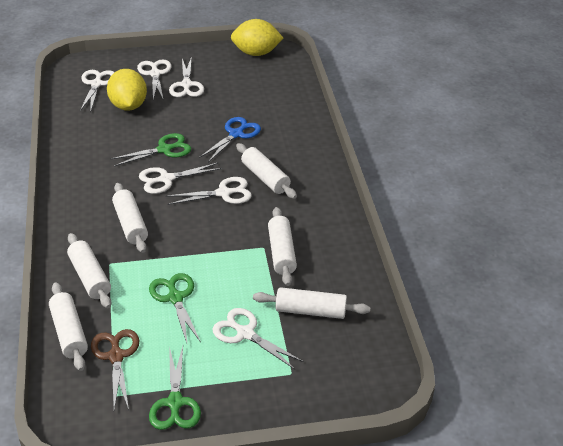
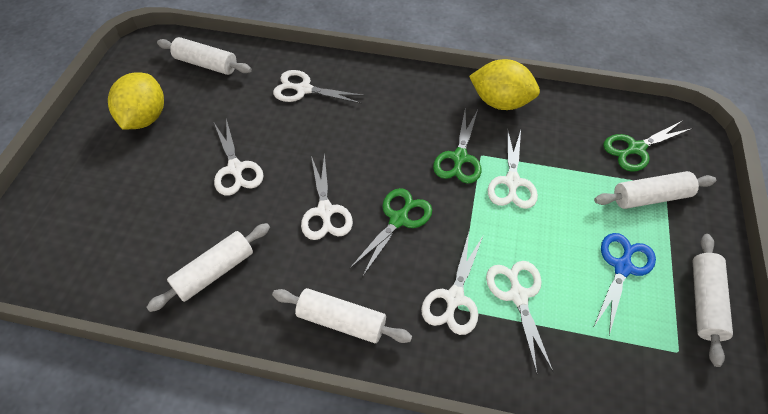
brown scissors: 1 -> 0
white rolling pin: 6 -> 5

